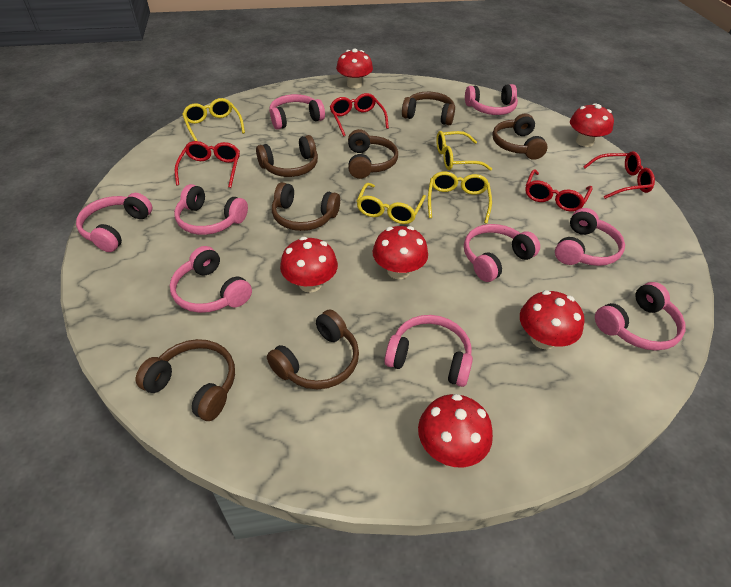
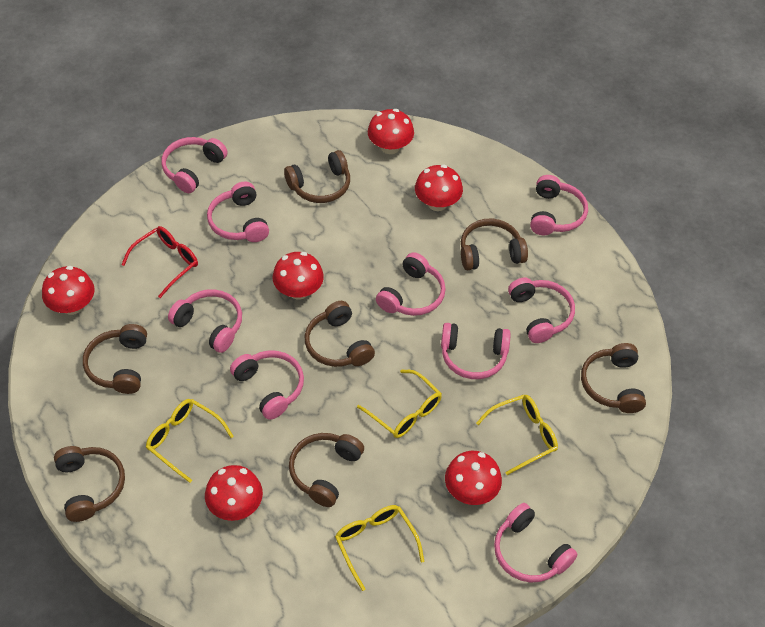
red glasses: 4 -> 1

